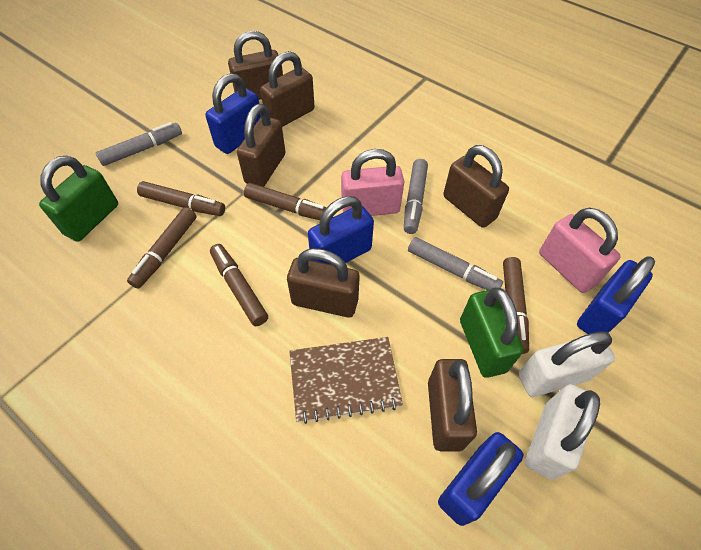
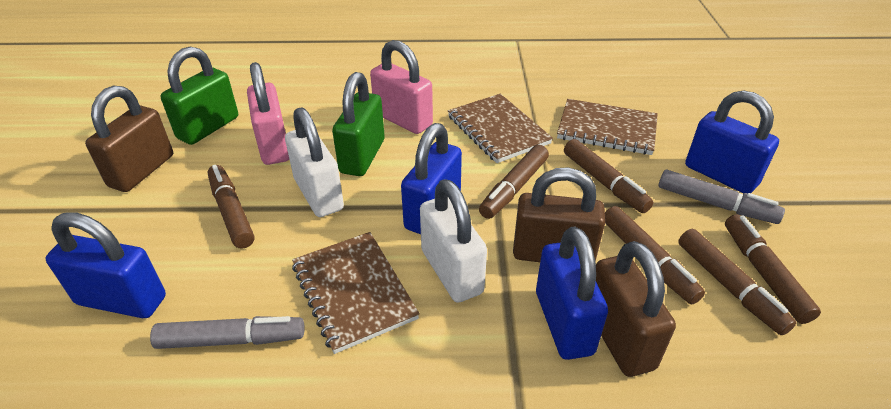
brown marker: 5 -> 6
brown notebook: 1 -> 3
brown padlock: 6 -> 3
grey marker: 3 -> 2

